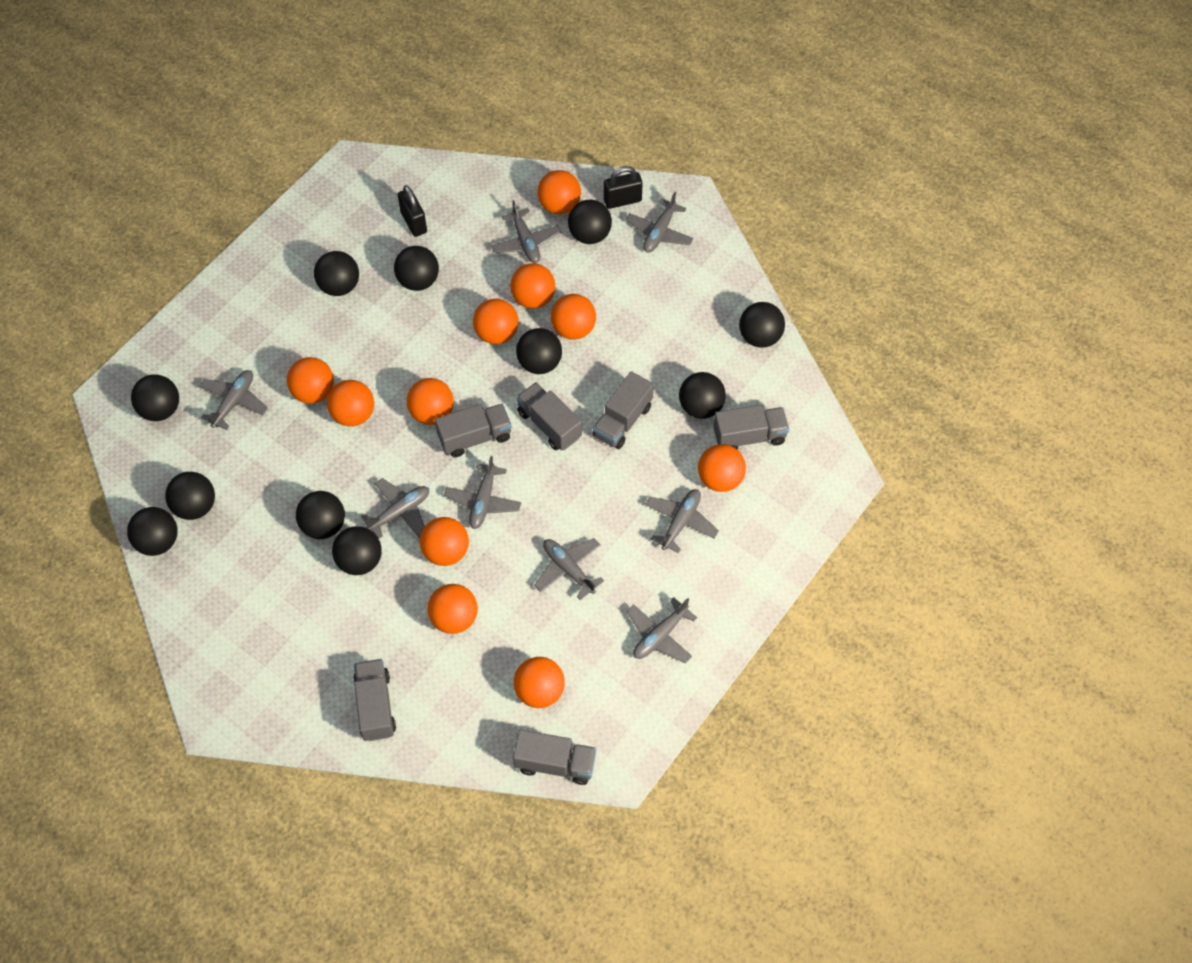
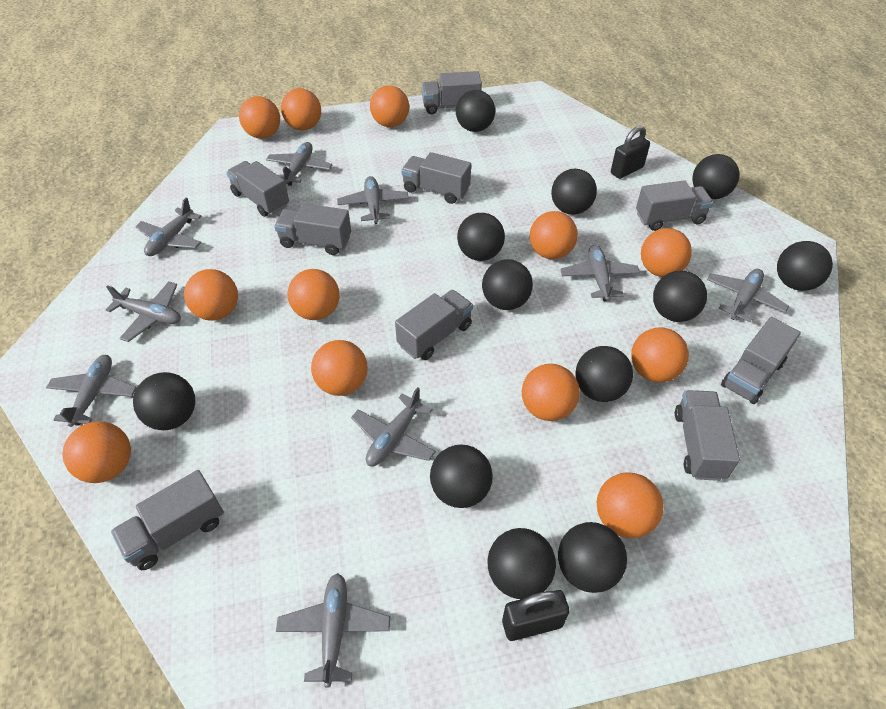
black ball: 11 -> 12
grey plane: 8 -> 9
grey truck: 6 -> 9
orange ball: 11 -> 12

